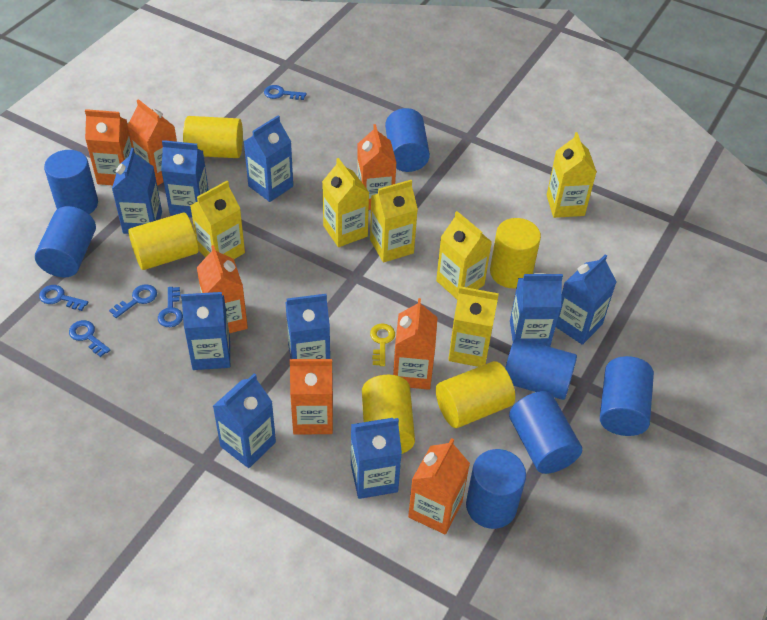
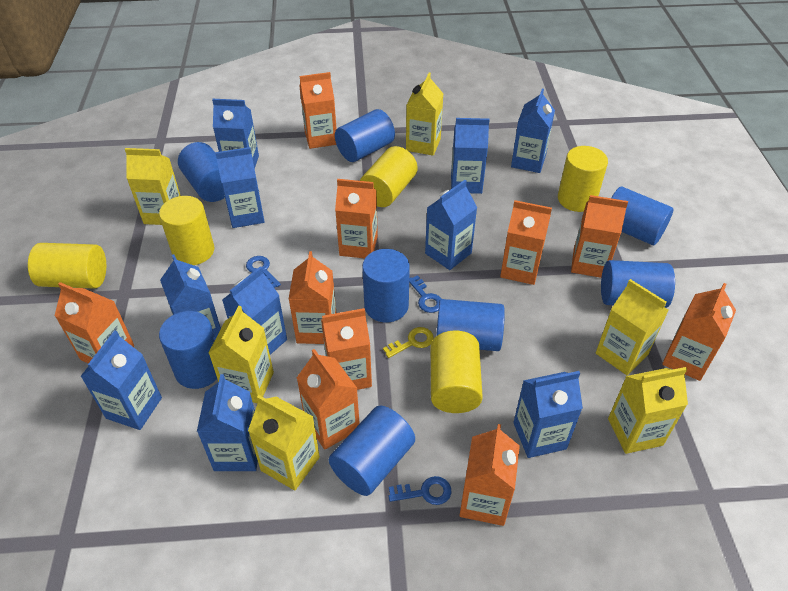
blue carton: 9 -> 10
blue cylinder: 7 -> 8
blue key: 5 -> 3
orange carton: 7 -> 10

